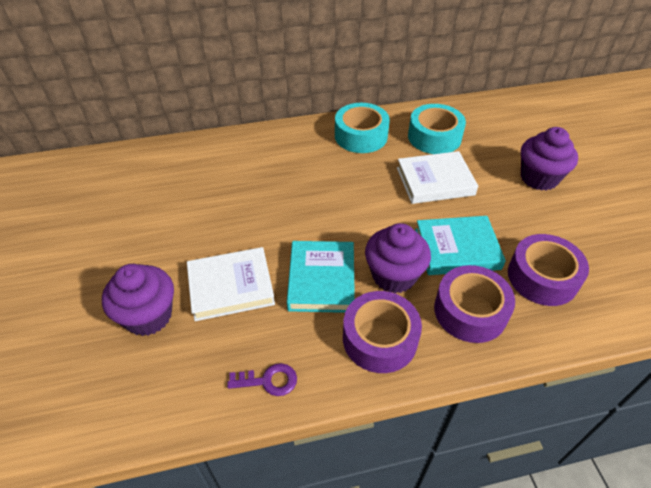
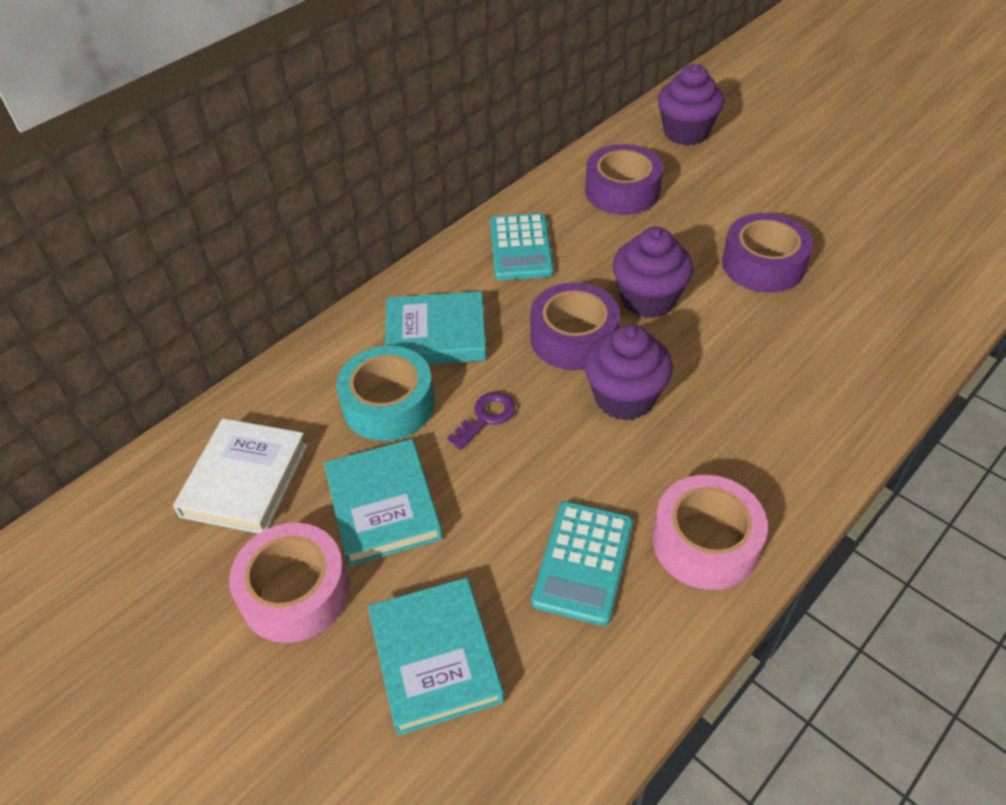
pink tape: 0 -> 2
turquoise book: 2 -> 3
turquoise calculator: 0 -> 2
turquoise tape: 2 -> 1
white book: 2 -> 1

